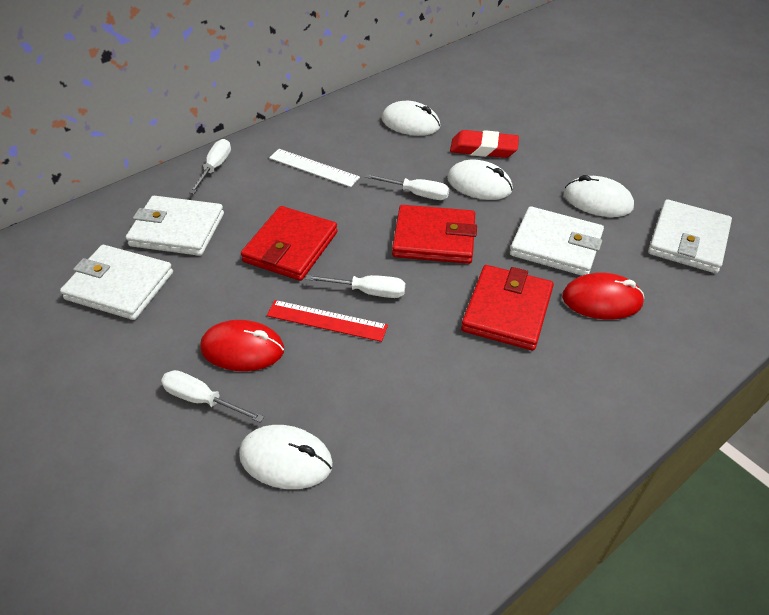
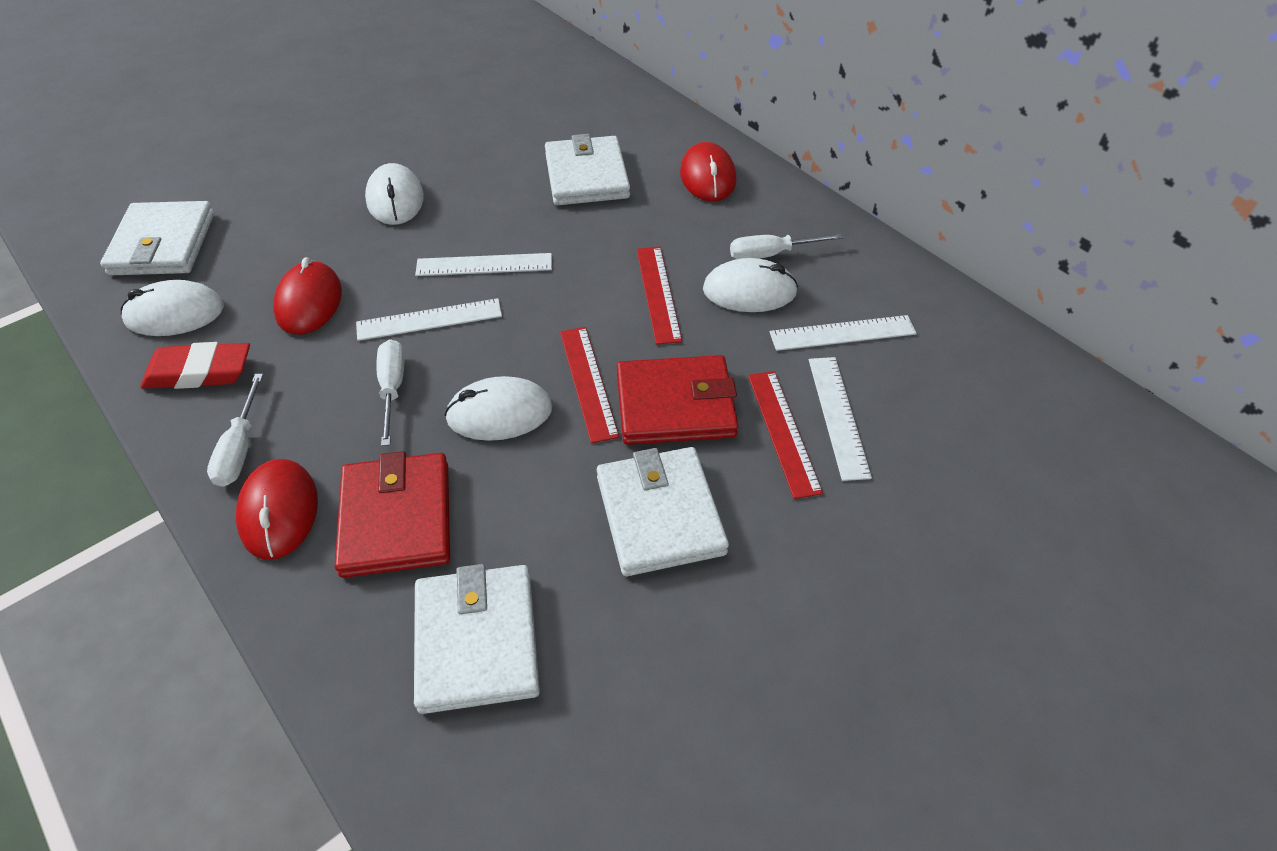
red mouse: 2 -> 3
red ruler: 1 -> 3
red wallet: 3 -> 2
white ruler: 1 -> 4
white screwdriver: 4 -> 3

